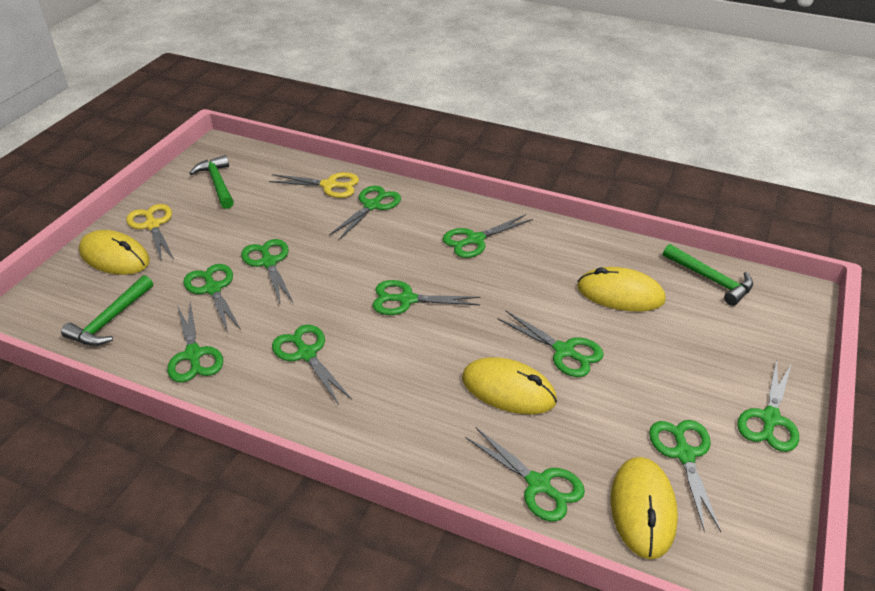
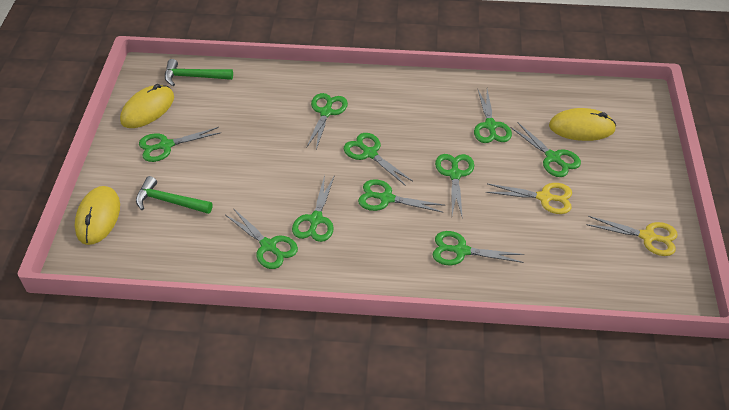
green hammer: 3 -> 2
green scissors: 11 -> 10
yellow mouse: 4 -> 3

